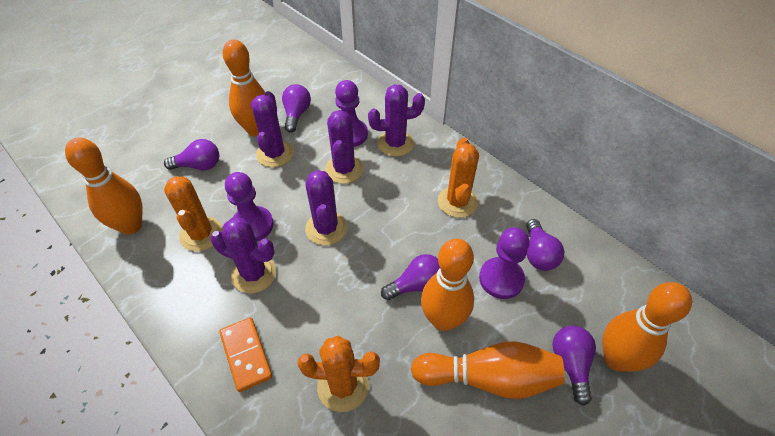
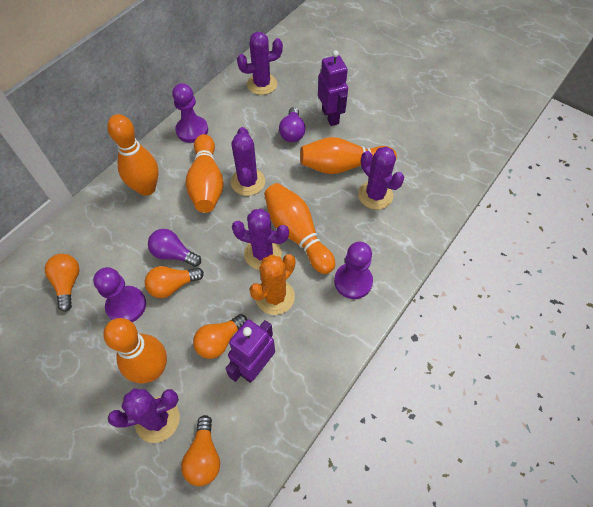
orange cactus: 3 -> 1
orange domino: 1 -> 0
orange light bulb: 0 -> 4
purple light bulb: 5 -> 2
purple robot: 0 -> 2

